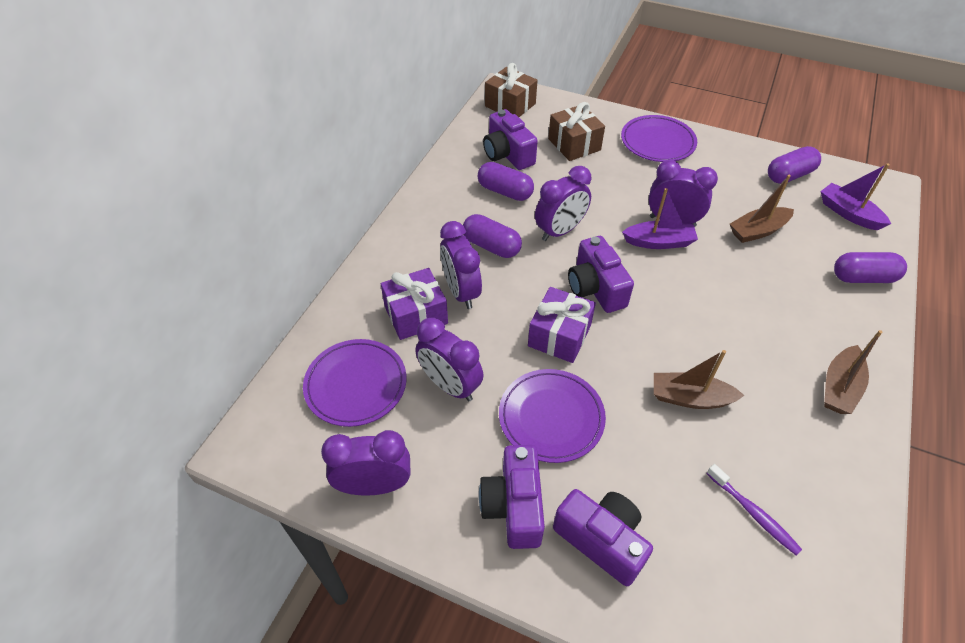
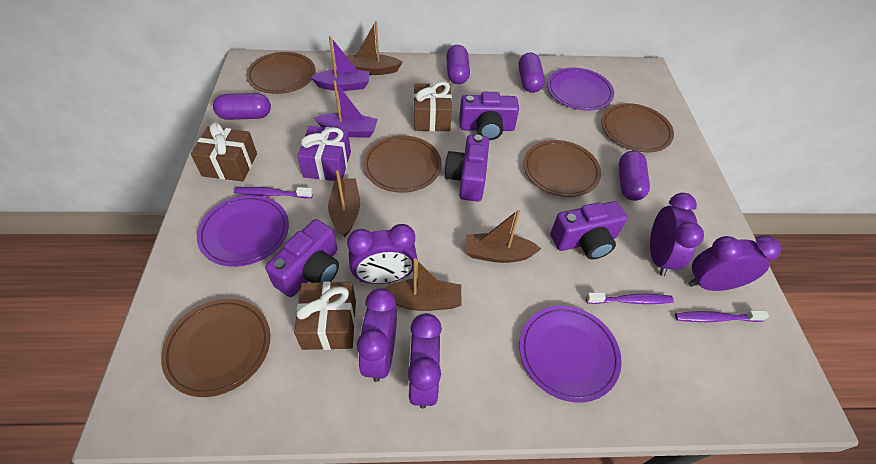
brown boat: 3 -> 4
brown gift: 2 -> 3
brown plate: 0 -> 5
purple gift: 2 -> 1
purple toothbrush: 1 -> 3

